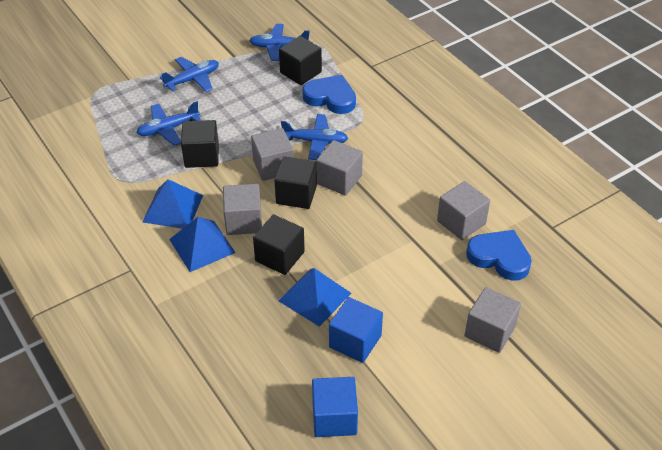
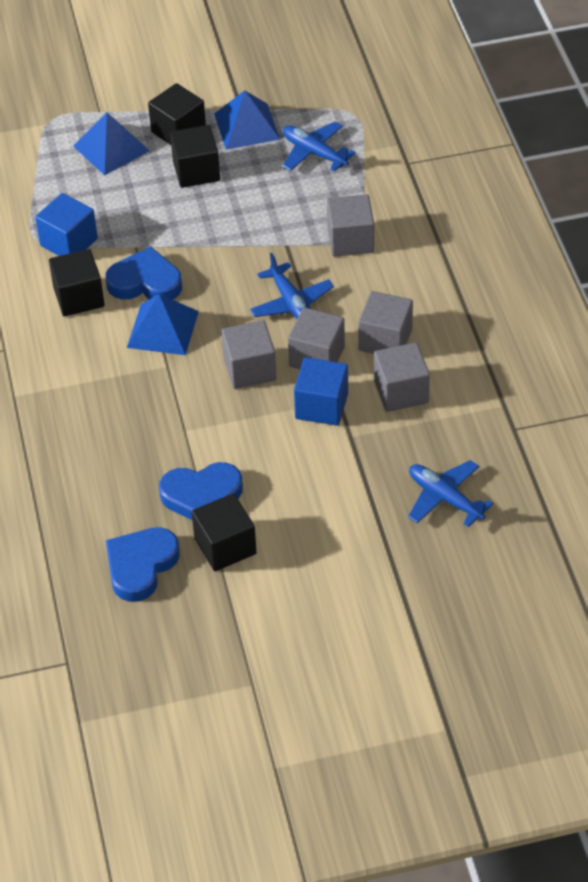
blue heart: 2 -> 3
blue plane: 4 -> 3

